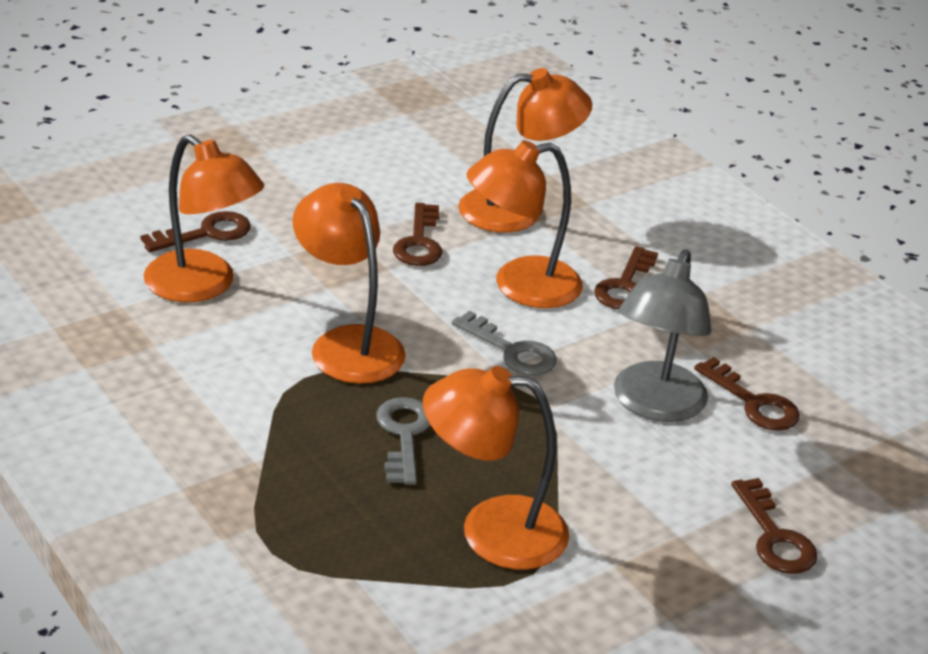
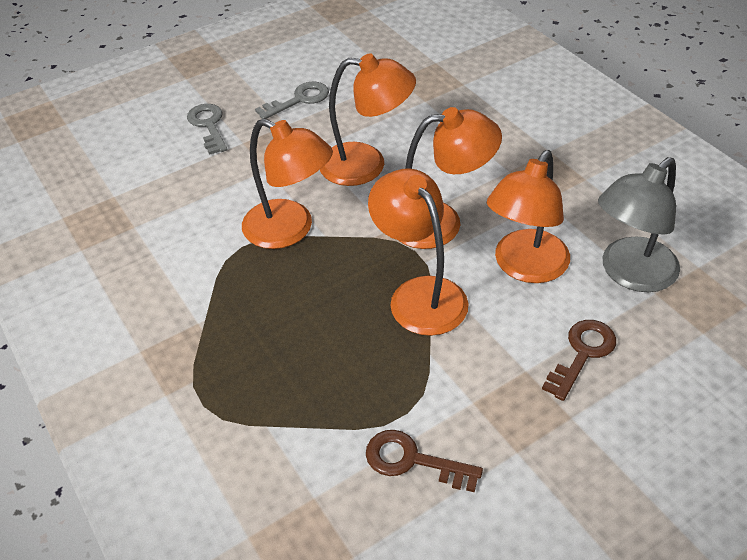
brown key: 5 -> 2

